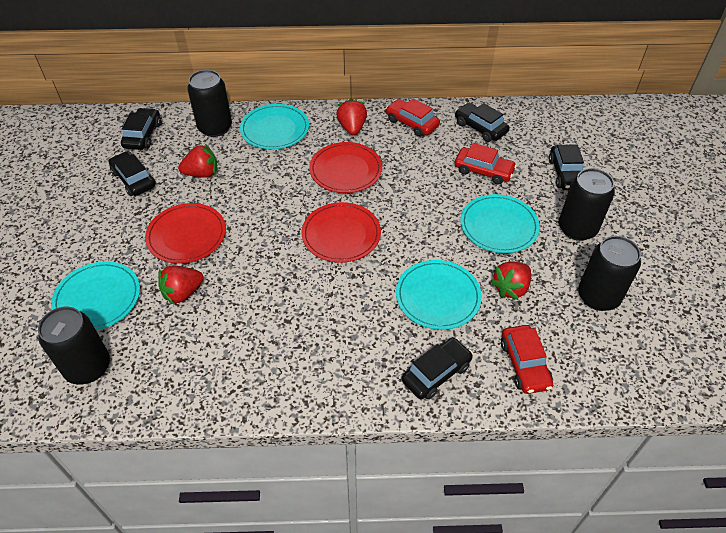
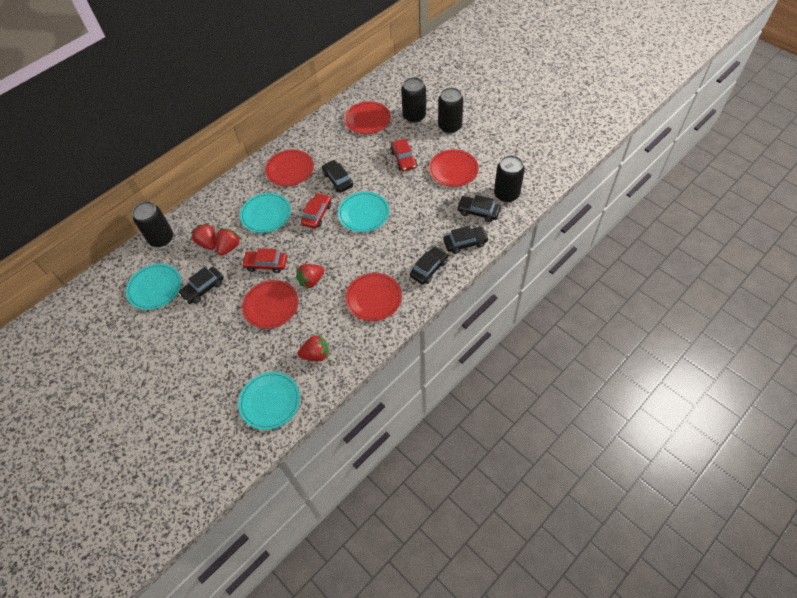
red plate: 3 -> 5

